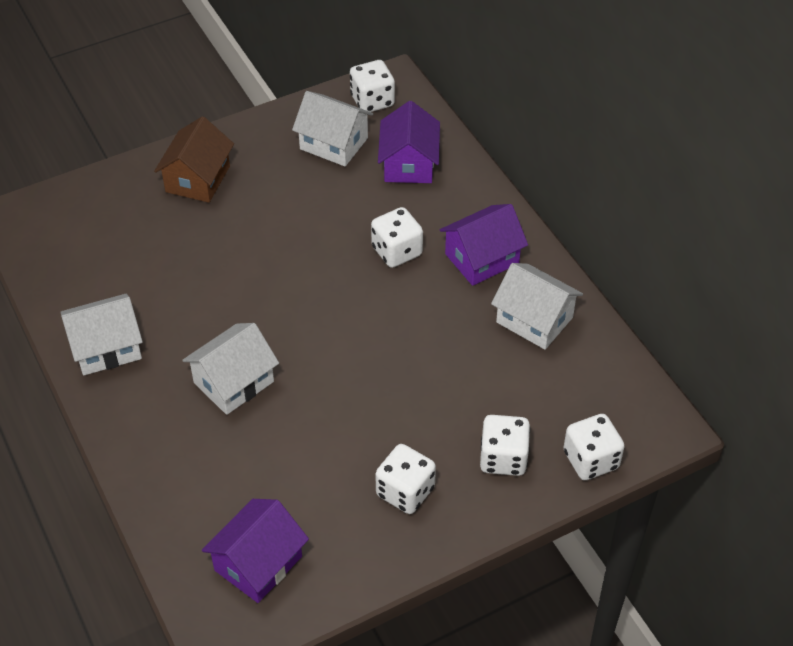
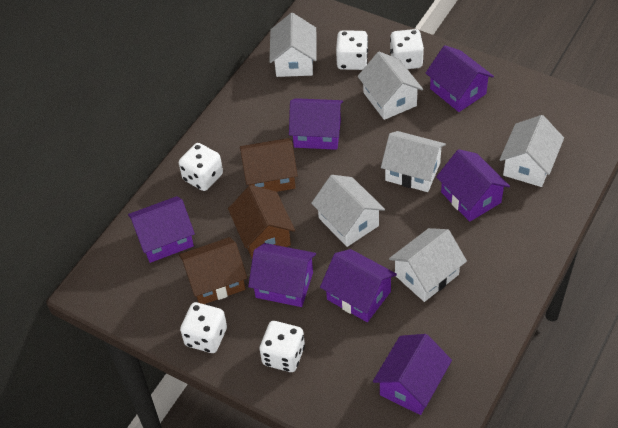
brown house: 1 -> 3
purple house: 3 -> 7
white house: 4 -> 6

